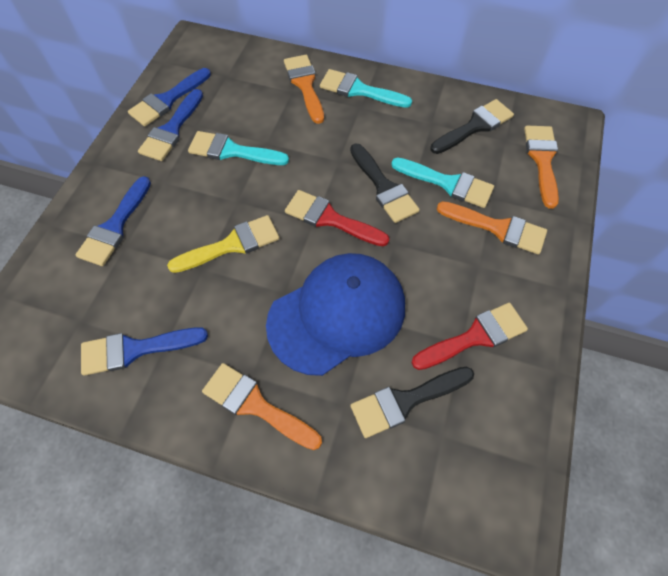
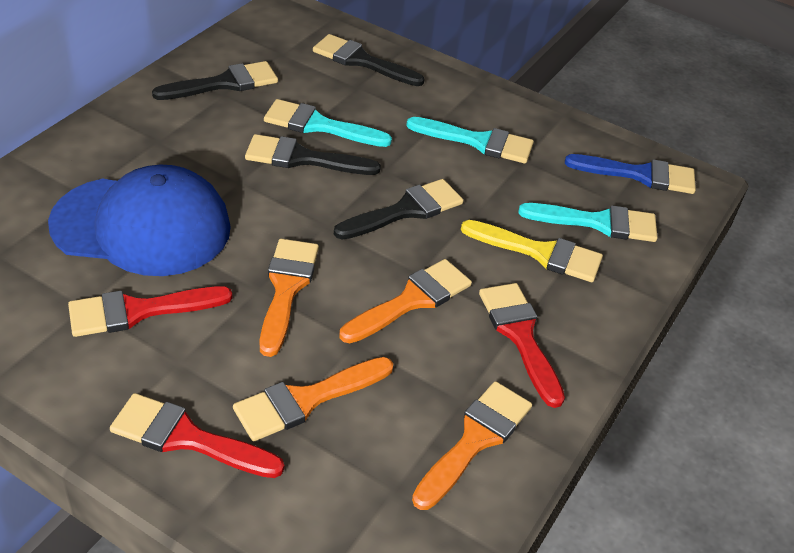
black brush: 3 -> 4
blue brush: 4 -> 1
red brush: 2 -> 3

